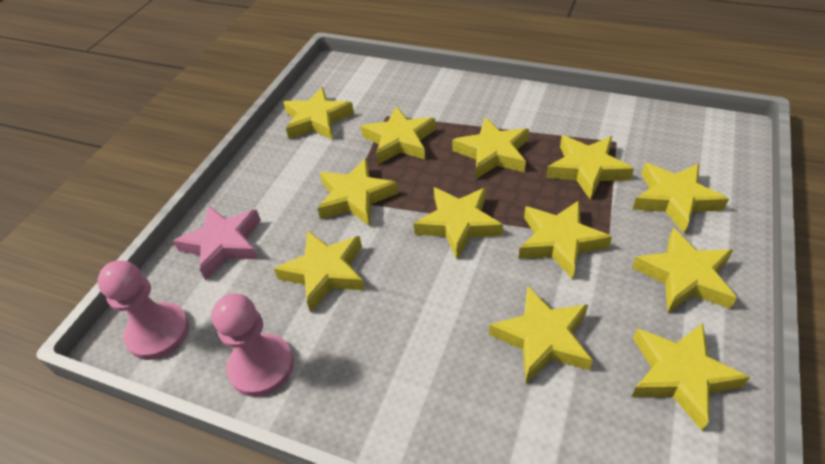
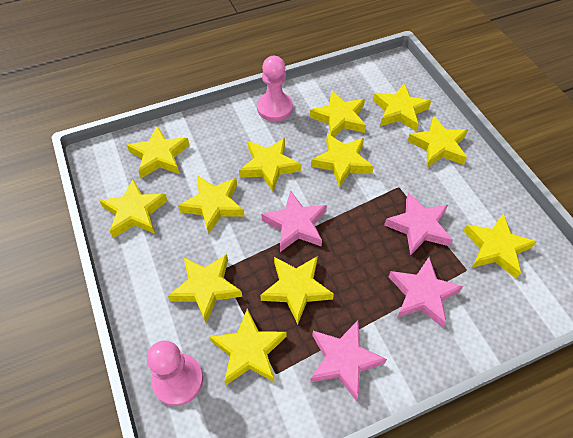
pink star: 1 -> 4

